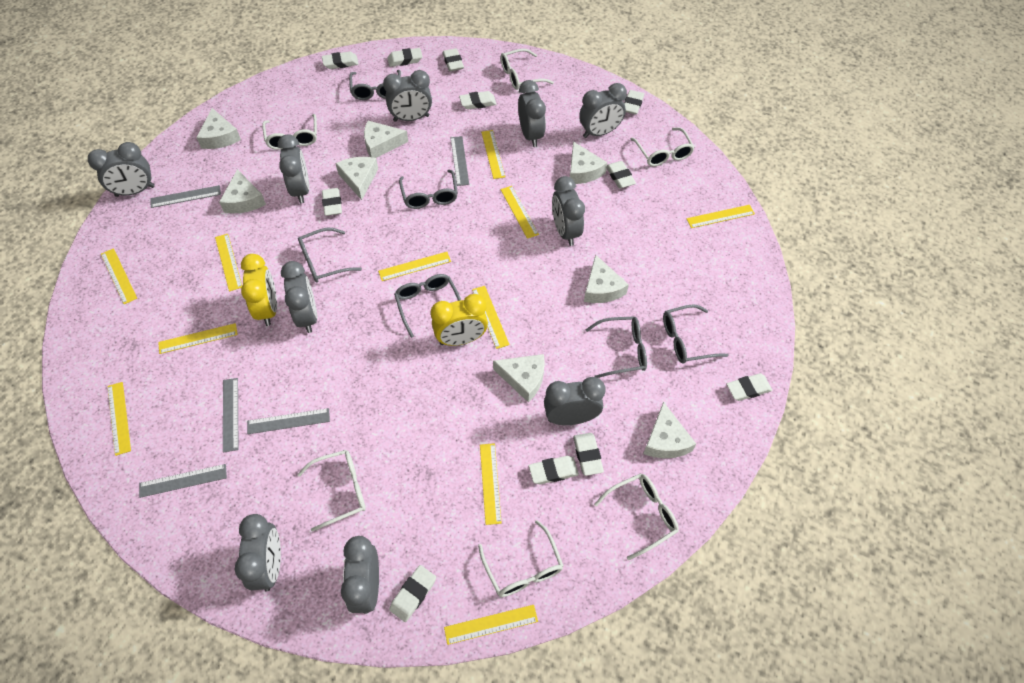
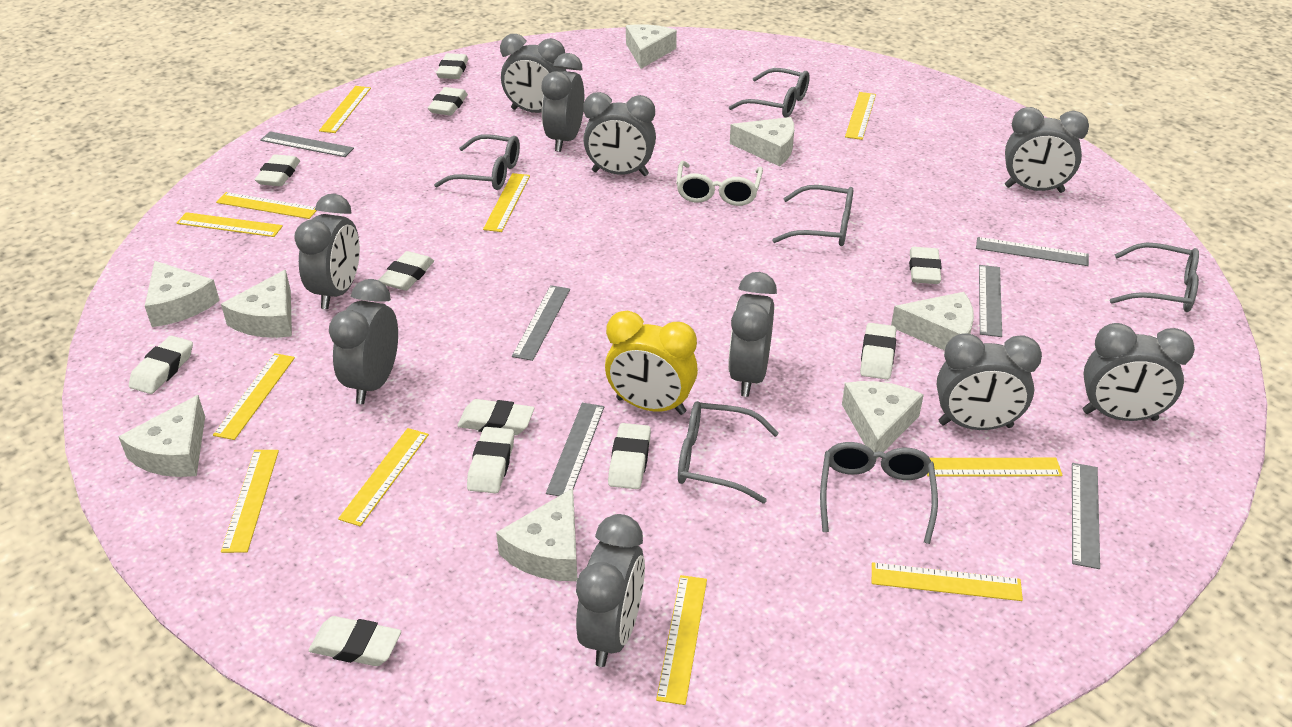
grey ruler: 5 -> 6
white glasses: 6 -> 1
yellow clock: 2 -> 1

